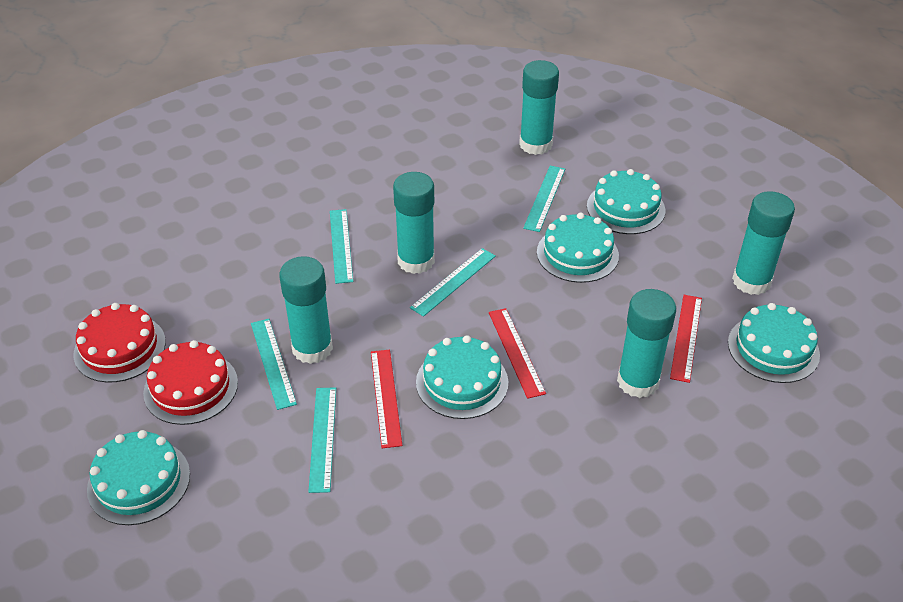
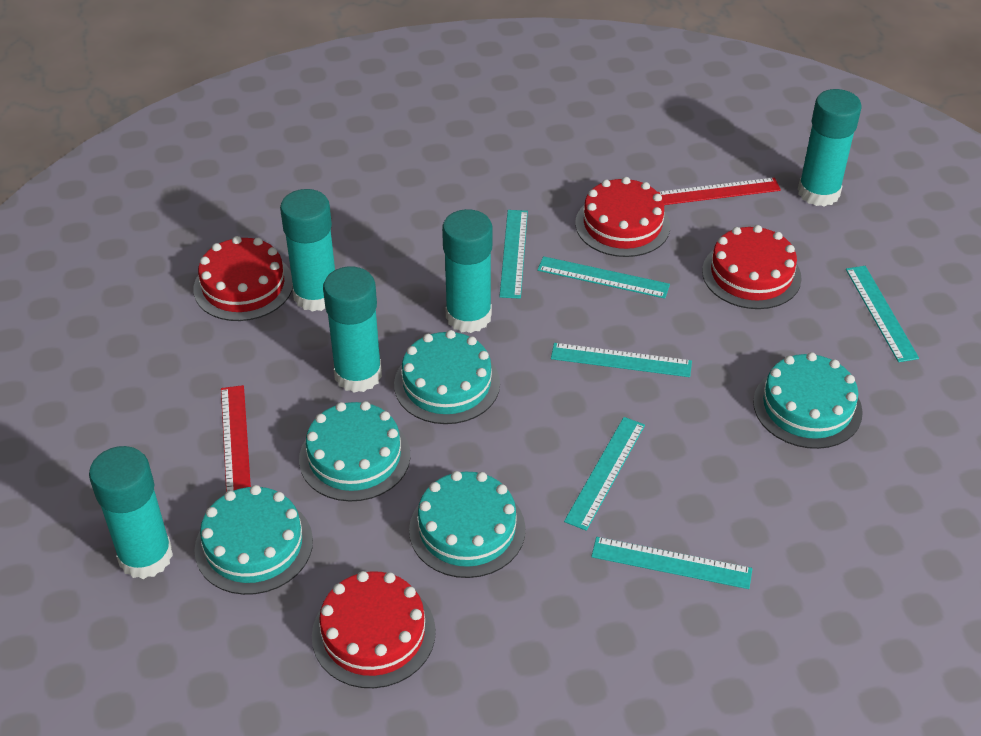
red cake: 2 -> 4
red ruler: 3 -> 2
turquoise ruler: 5 -> 6

